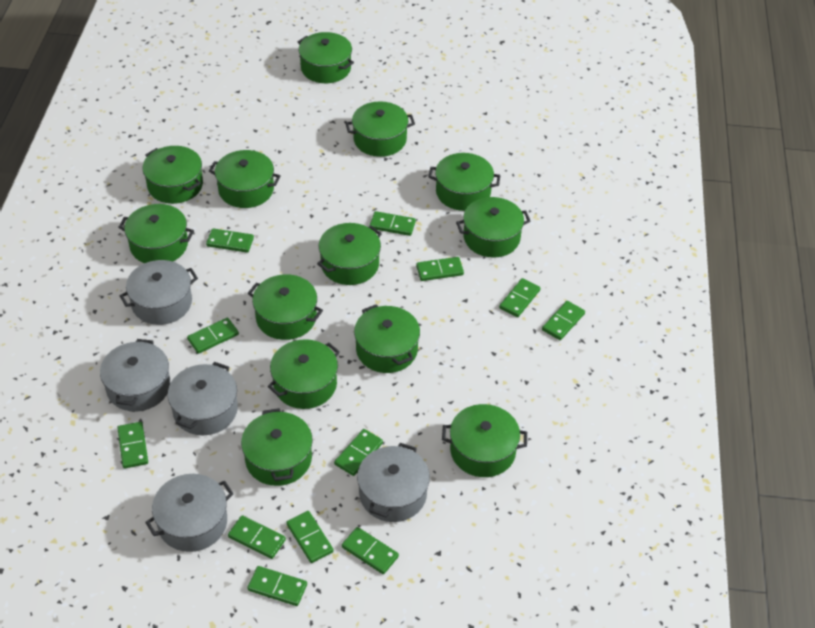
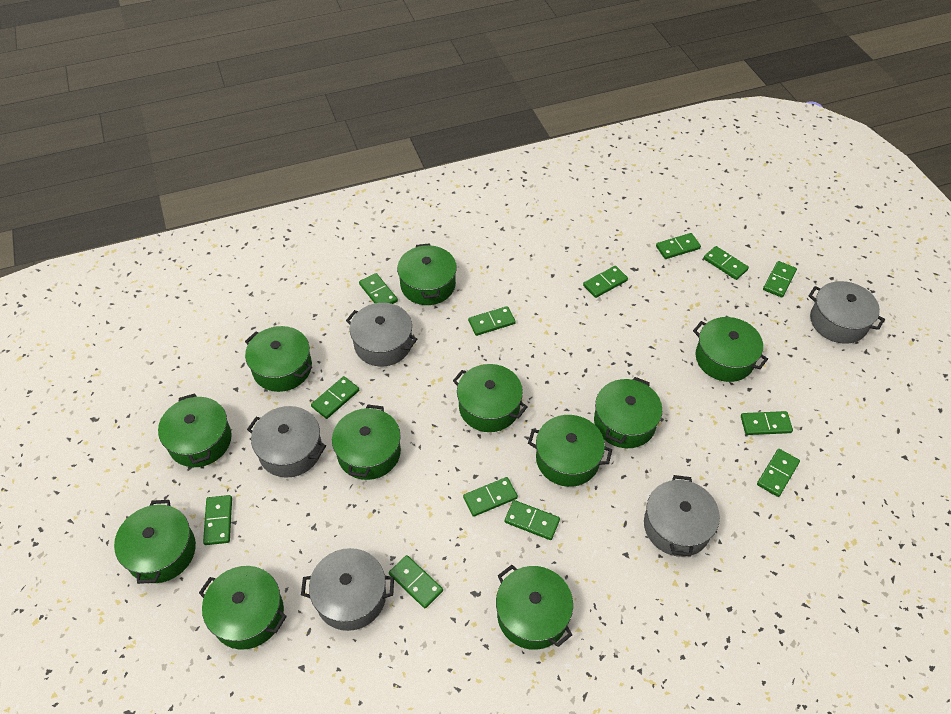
green domino: 12 -> 13
green pot: 13 -> 11

